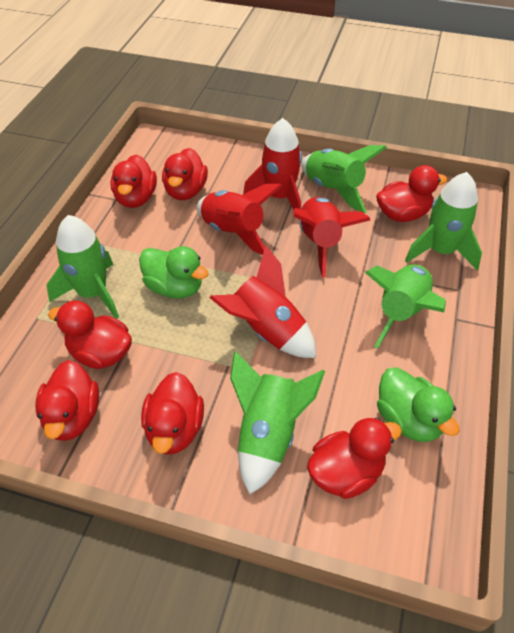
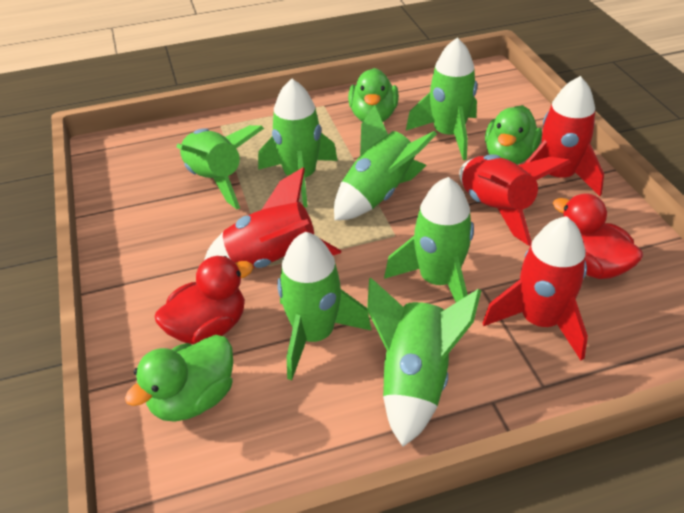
green duck: 2 -> 3
green rocket: 5 -> 7
red duck: 7 -> 2

